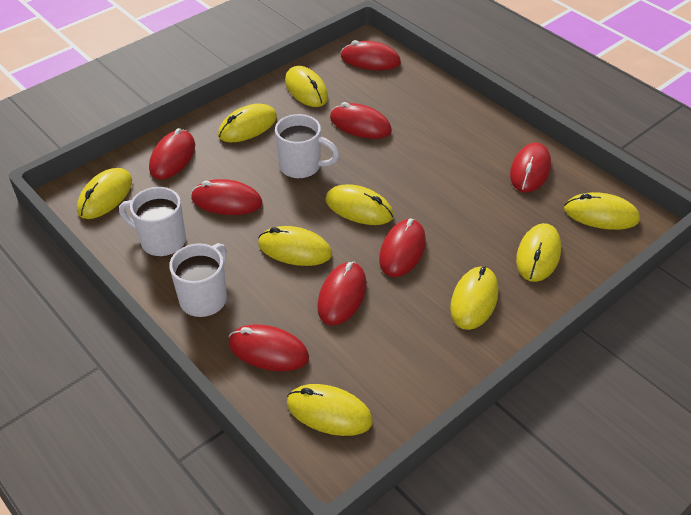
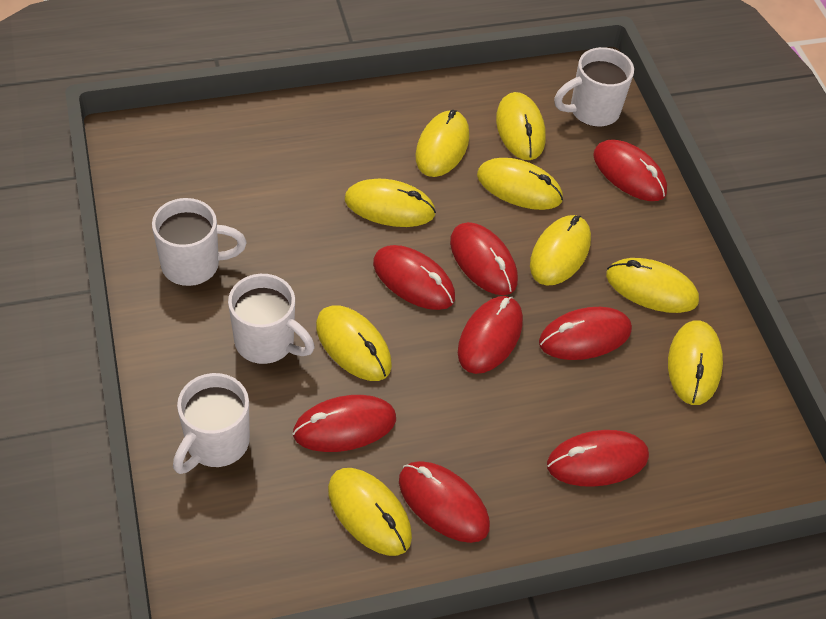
white mug: 3 -> 4

